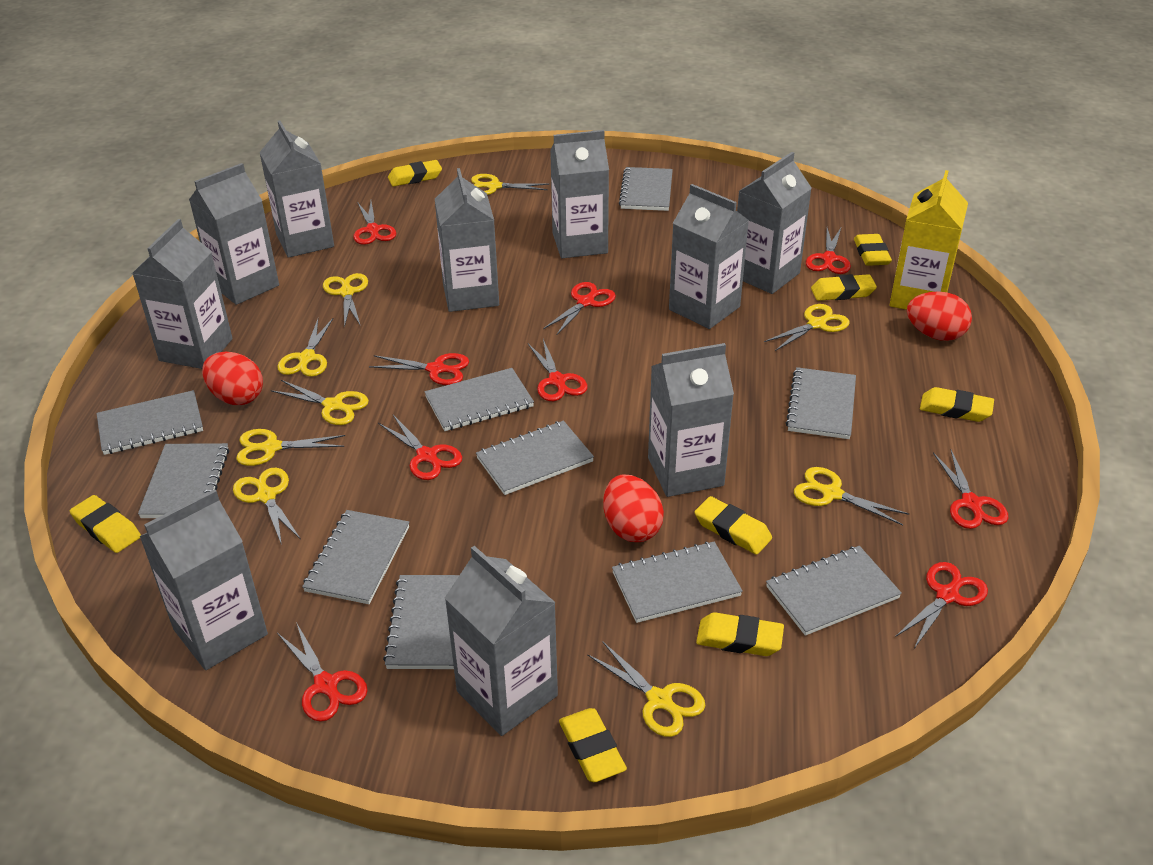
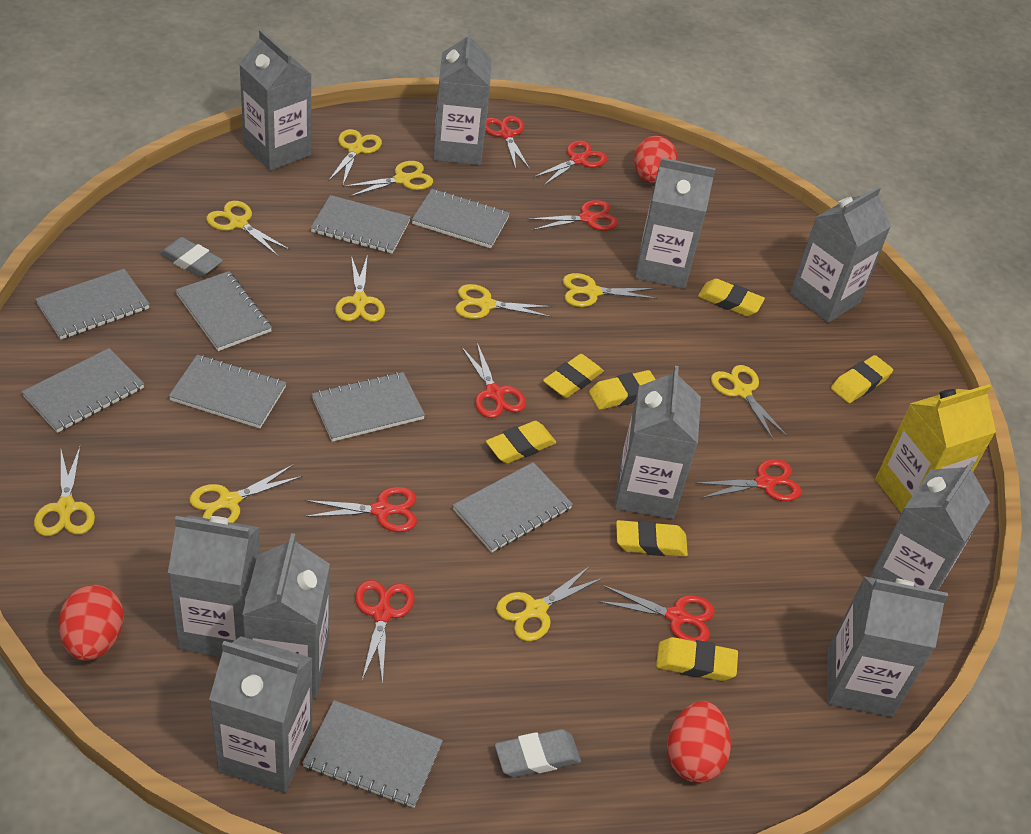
grey eraser: 0 -> 2
grey notebook: 10 -> 9
red scissors: 9 -> 8
yellow eraser: 8 -> 7
yellow scissors: 9 -> 10

